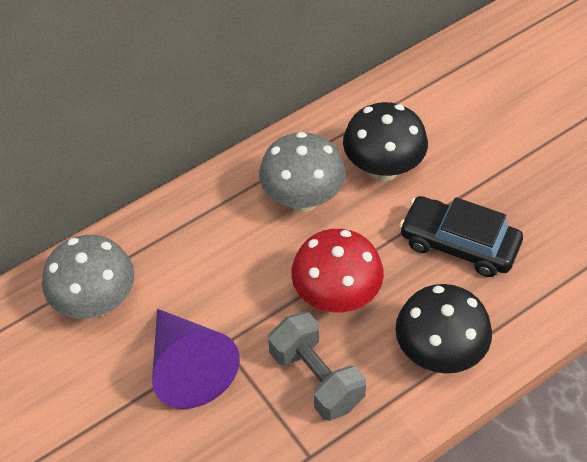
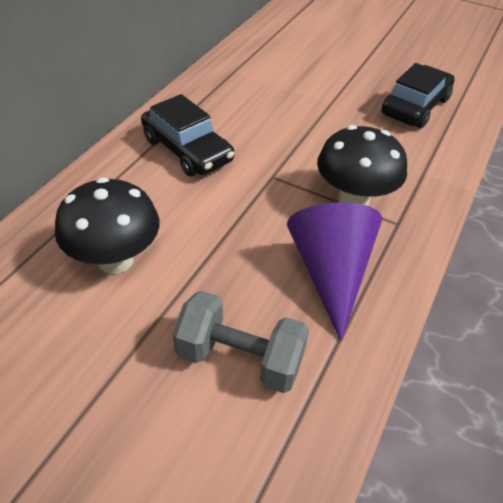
black car: 1 -> 2
grey mushroom: 2 -> 0
red mushroom: 1 -> 0

